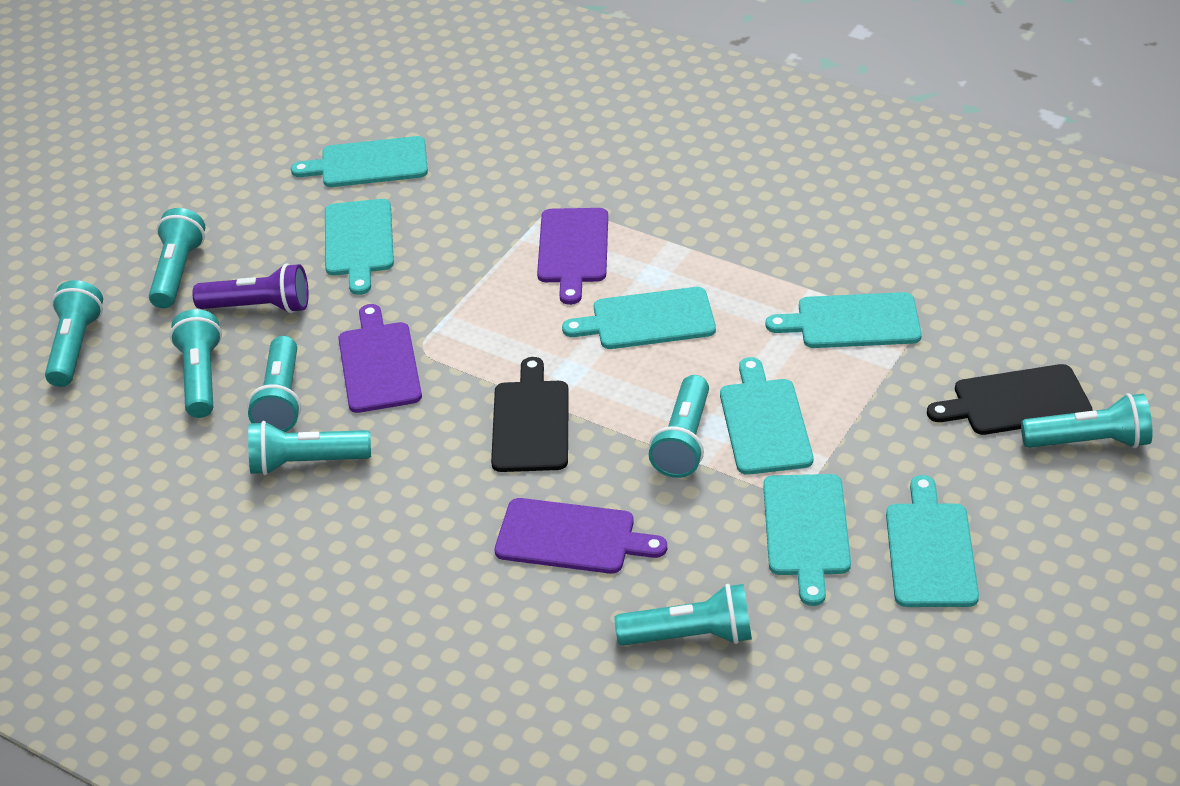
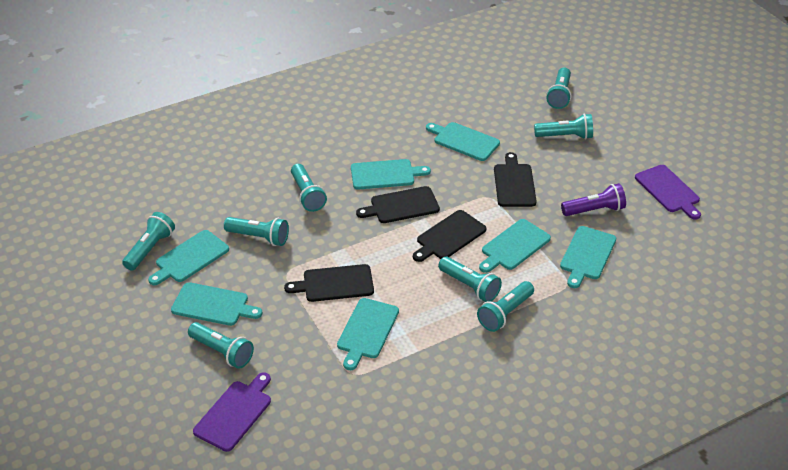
black cutting board: 2 -> 4
purple cutting board: 3 -> 2

